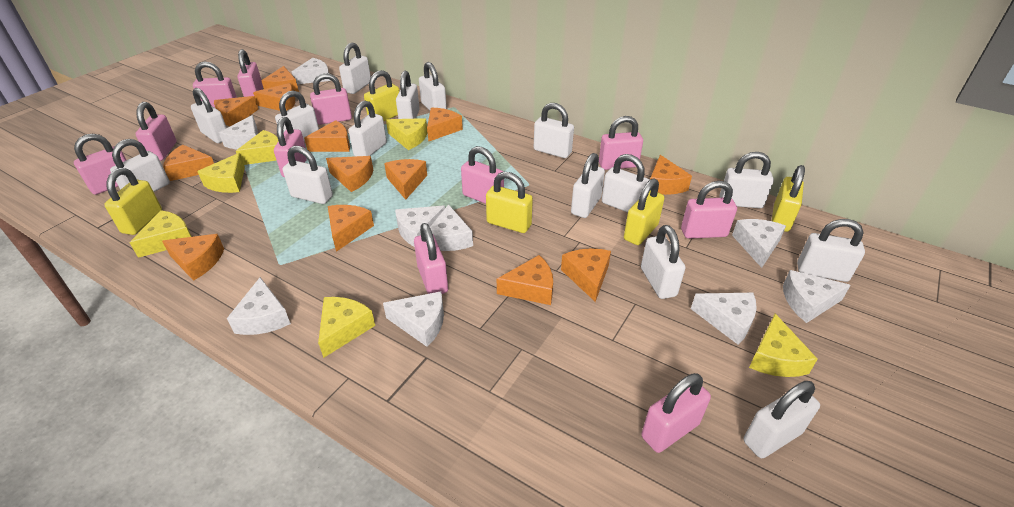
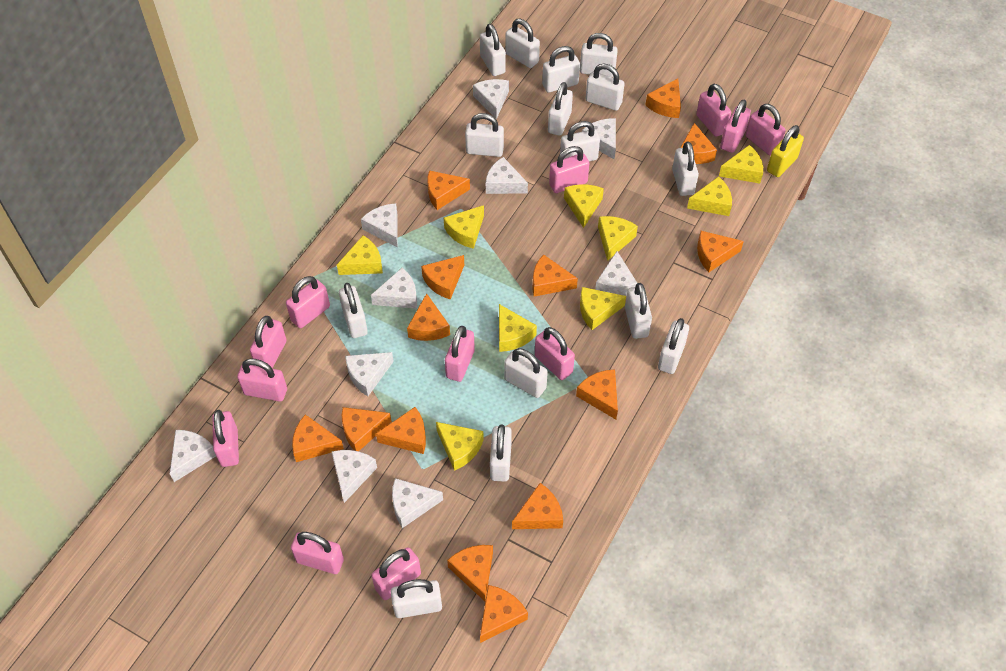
orange cheese: 13 -> 14
pink padlock: 11 -> 12
white cheese: 9 -> 10
yellow cheese: 6 -> 9
yellow padlock: 5 -> 1

